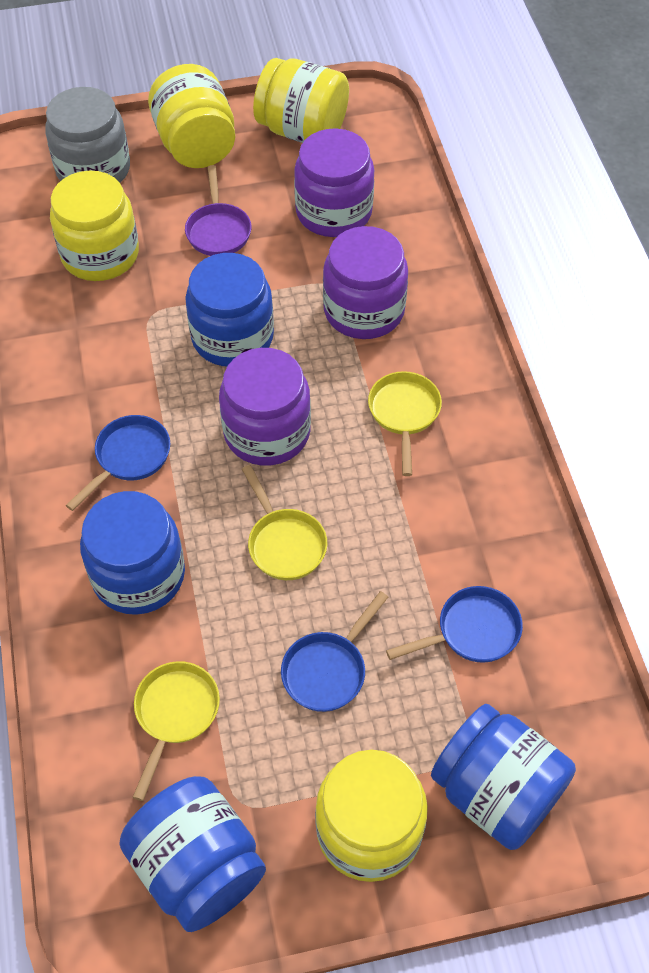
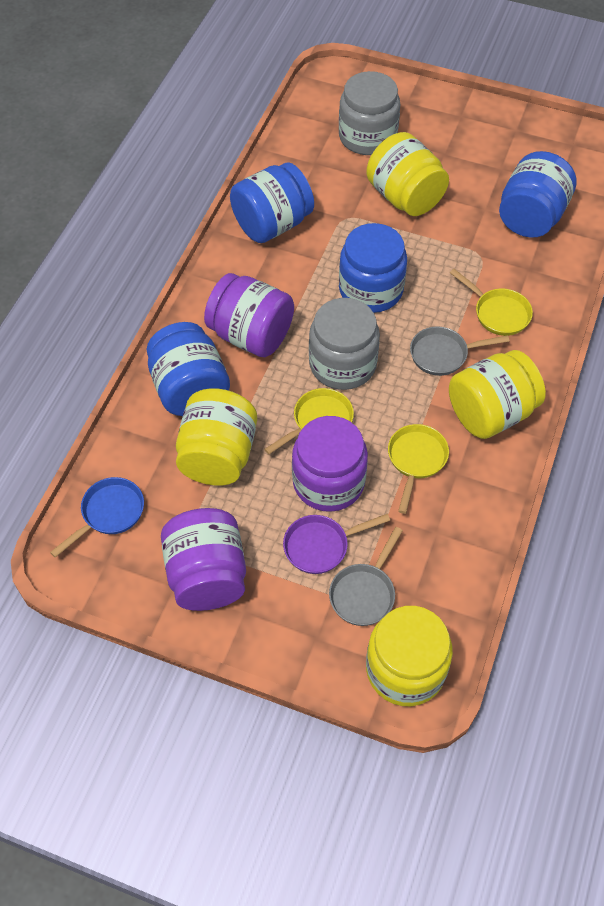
blue pan: 3 -> 1
grey jar: 1 -> 2
grey pan: 0 -> 2

